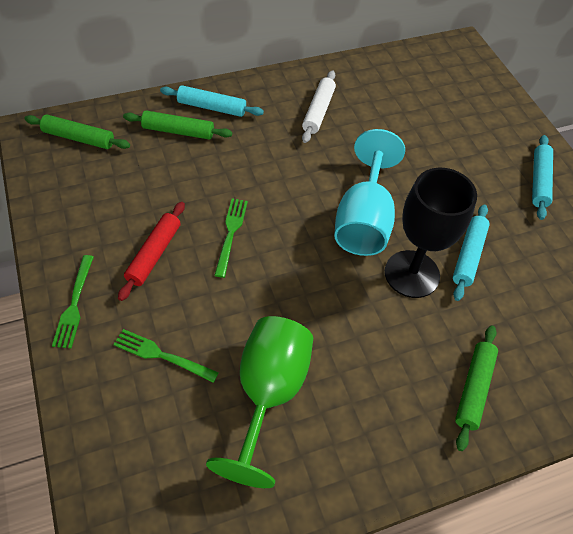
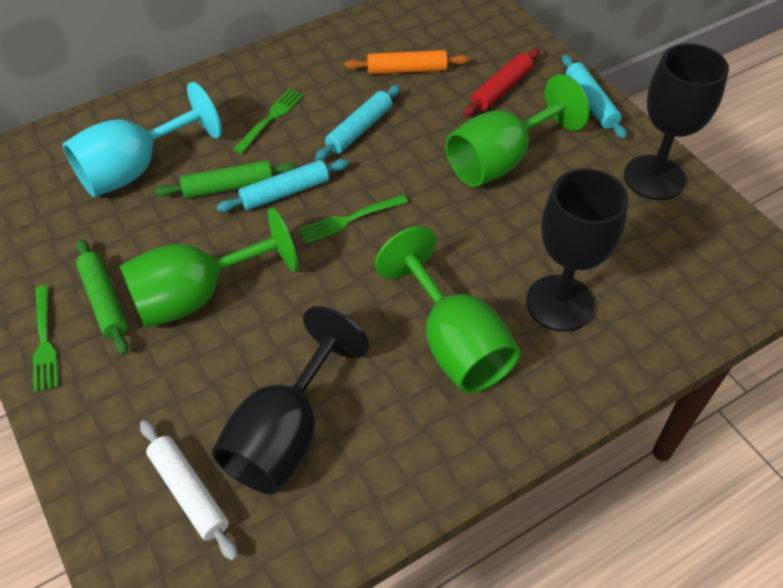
black goblet: 1 -> 3
green goblet: 1 -> 3
green rolling pin: 3 -> 2
orange rolling pin: 0 -> 1

